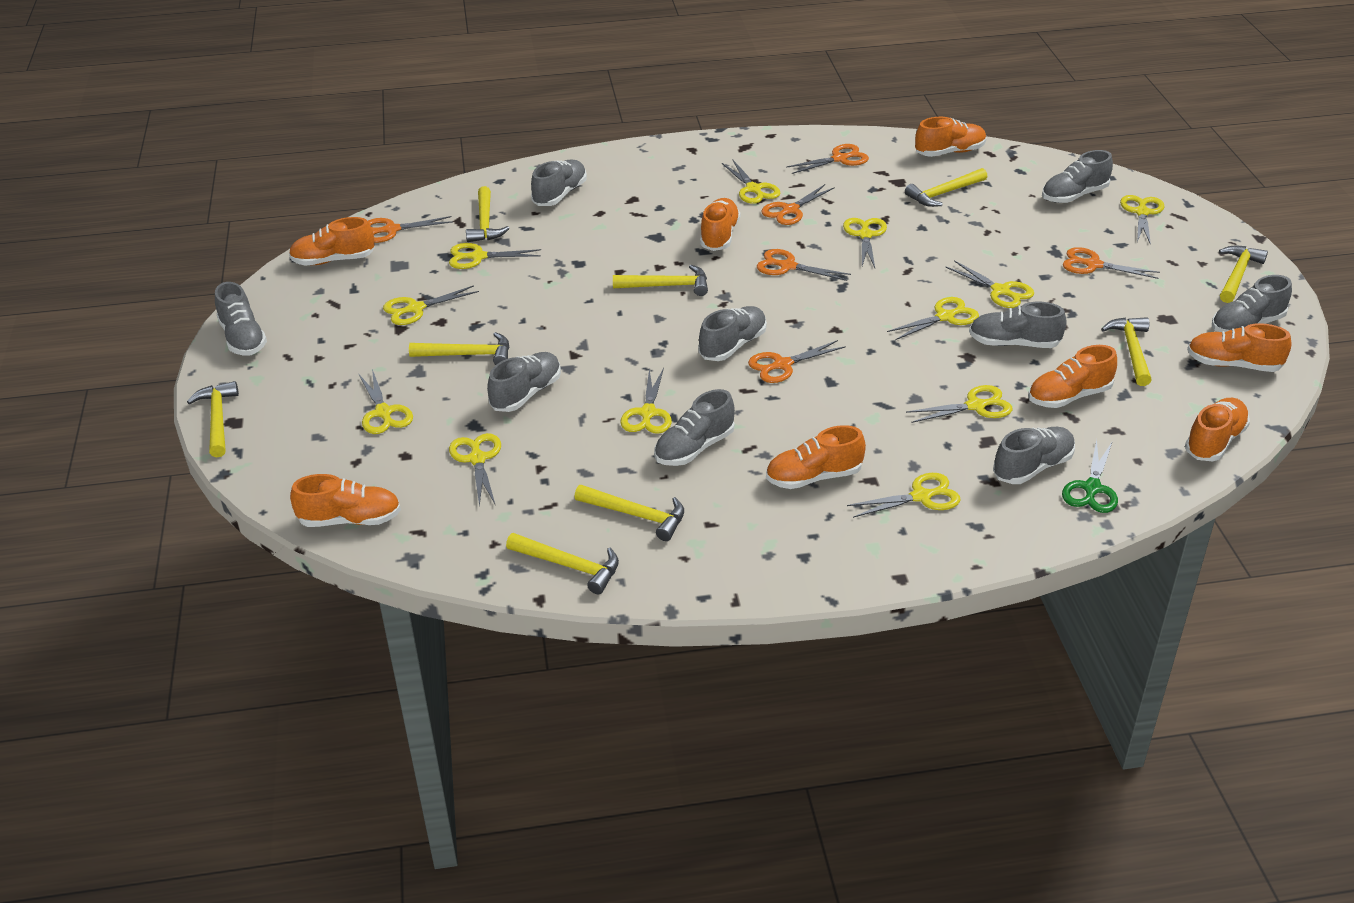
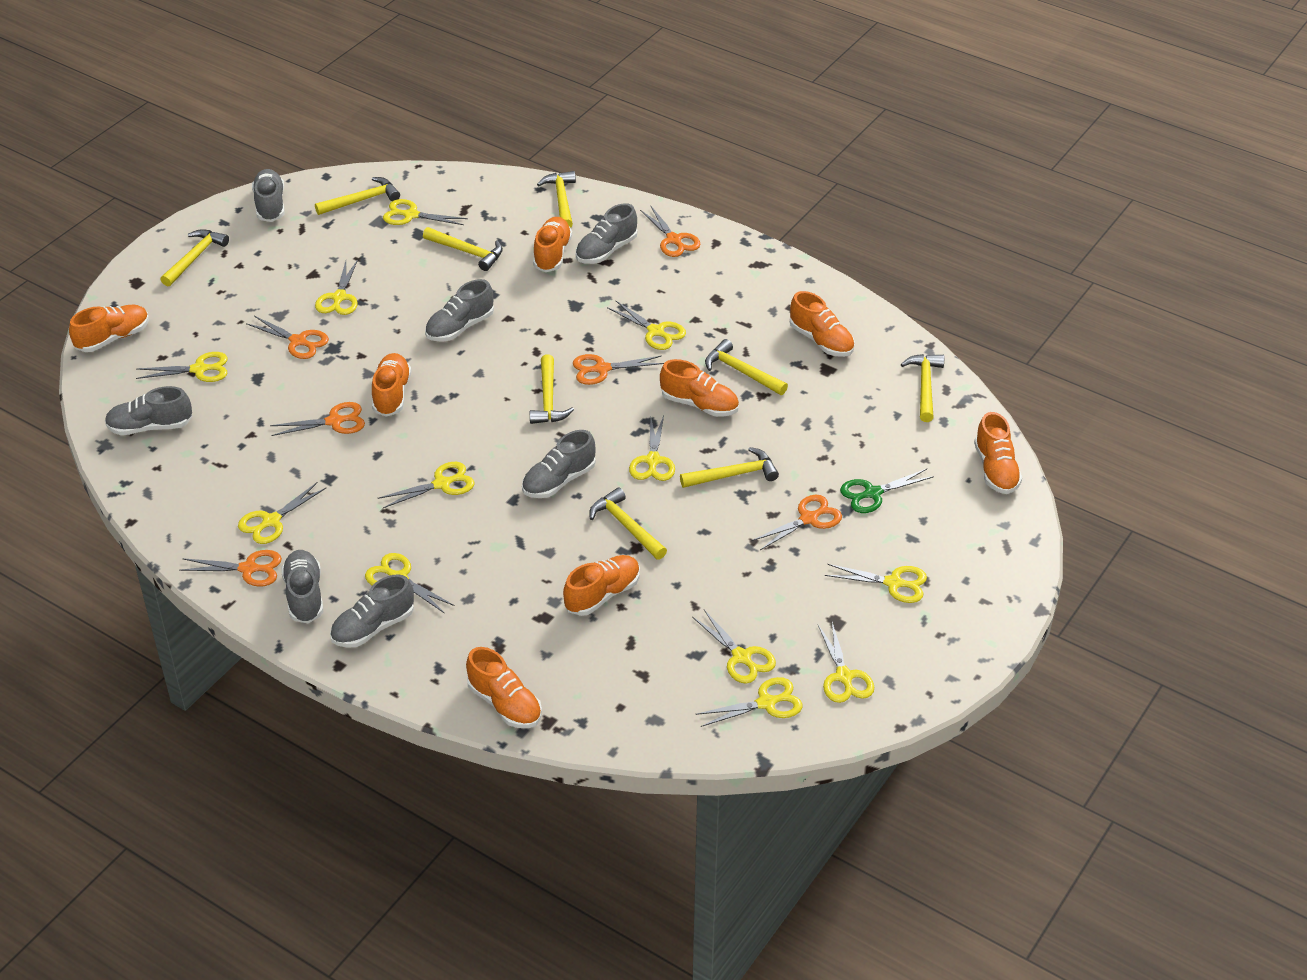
grey shoe: 9 -> 7

